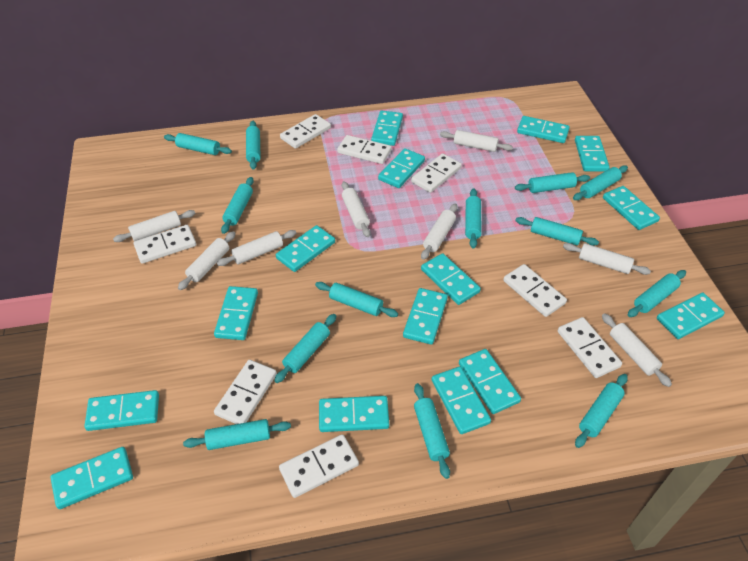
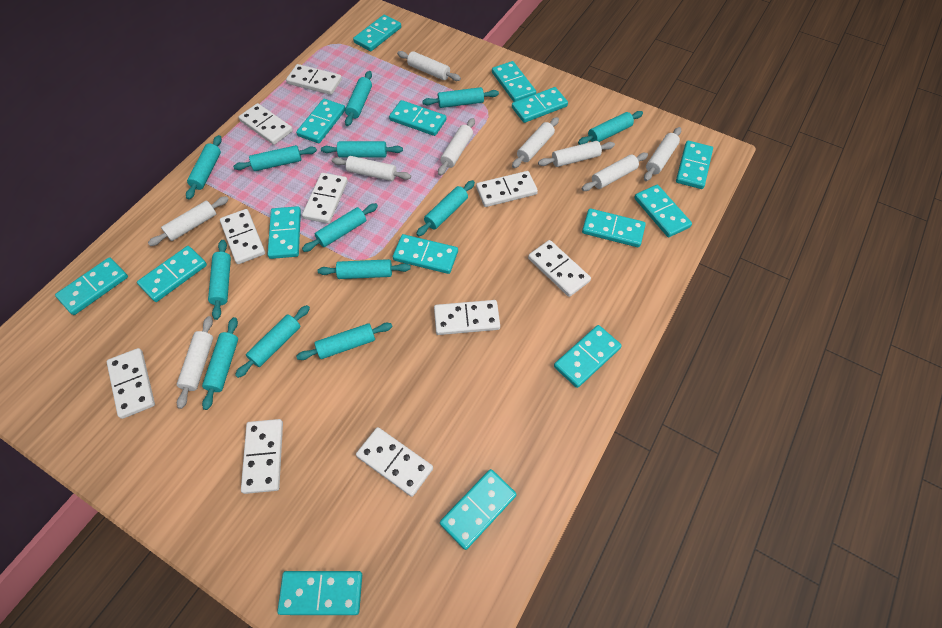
white domino: 8 -> 10
white rolling pin: 8 -> 9

